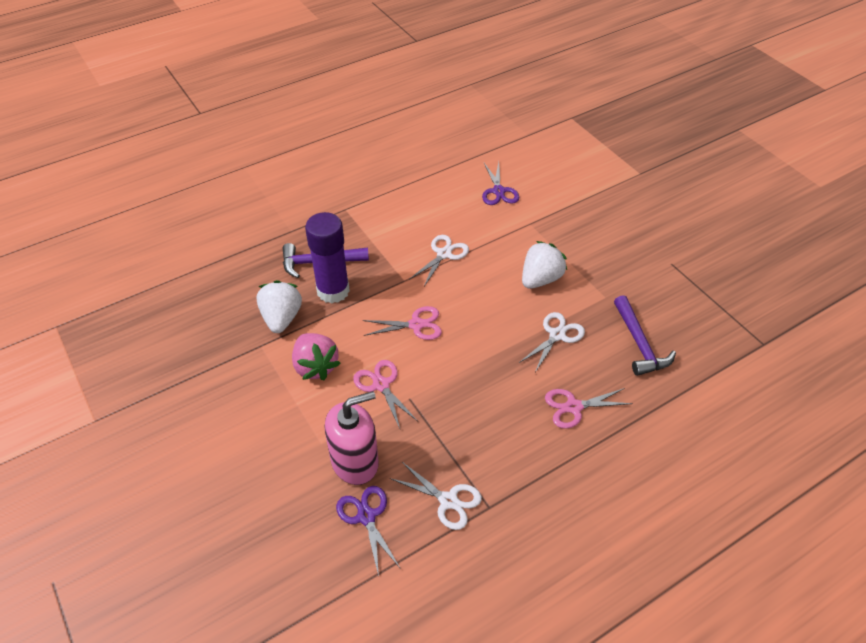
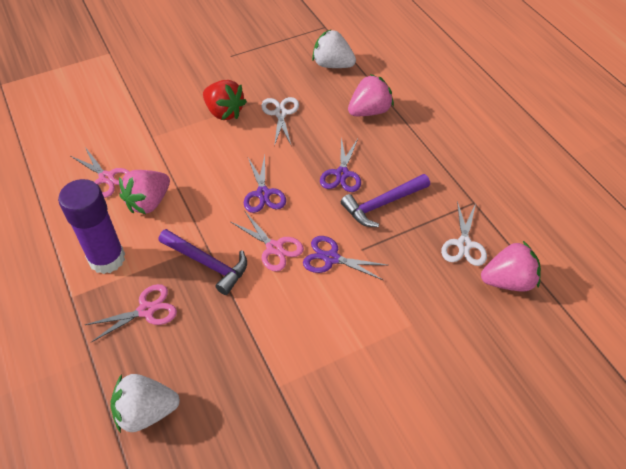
pink soap dispenser: 1 -> 0
pink strawberry: 1 -> 3
purple scissors: 2 -> 3
red strawberry: 0 -> 1
white scissors: 3 -> 2

